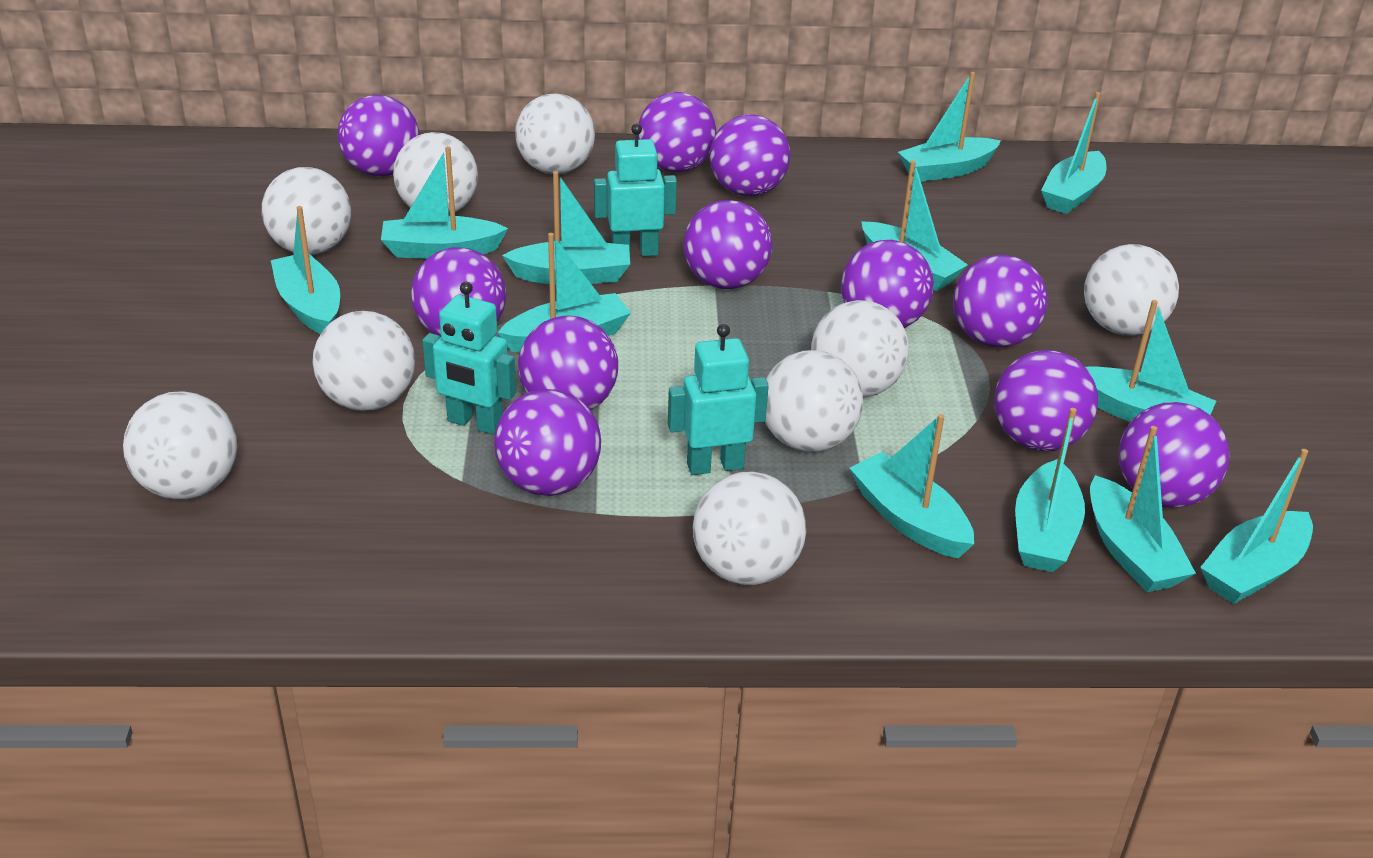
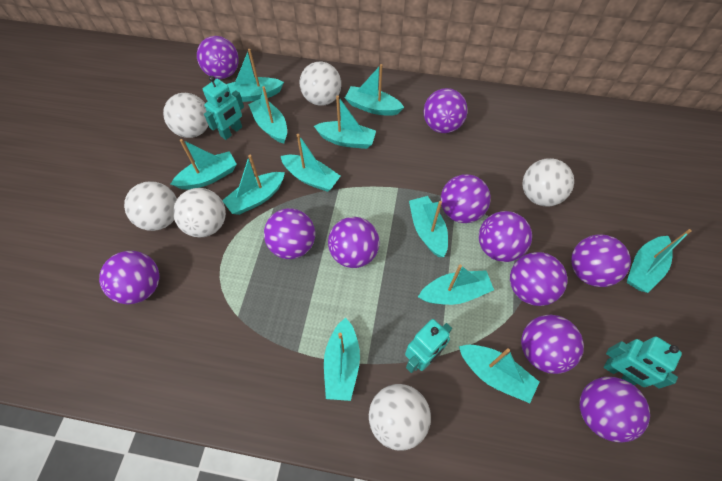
white ball: 9 -> 6

